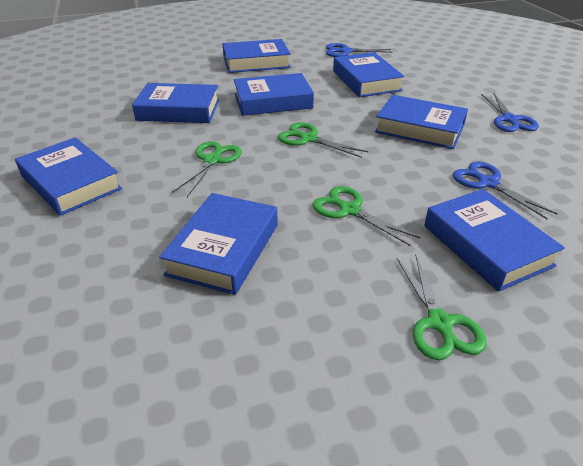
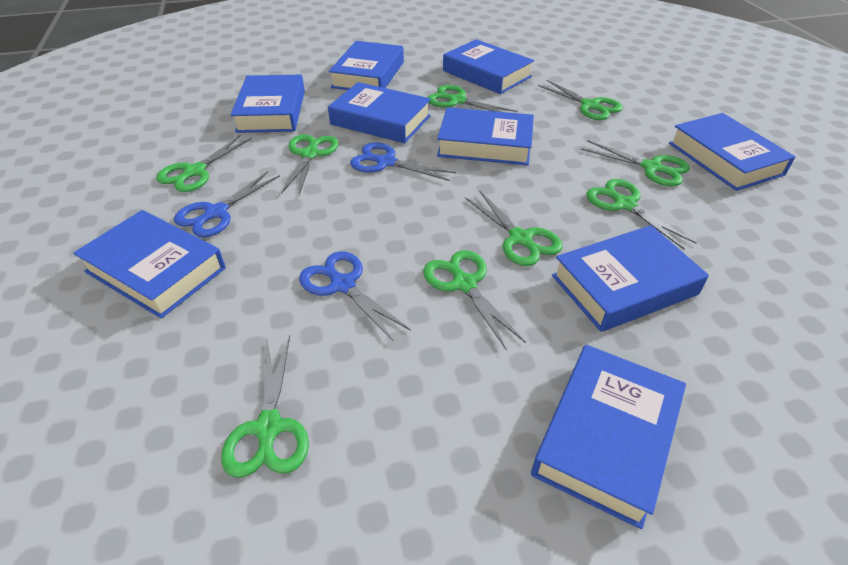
blue book: 8 -> 9
green scissors: 4 -> 9

